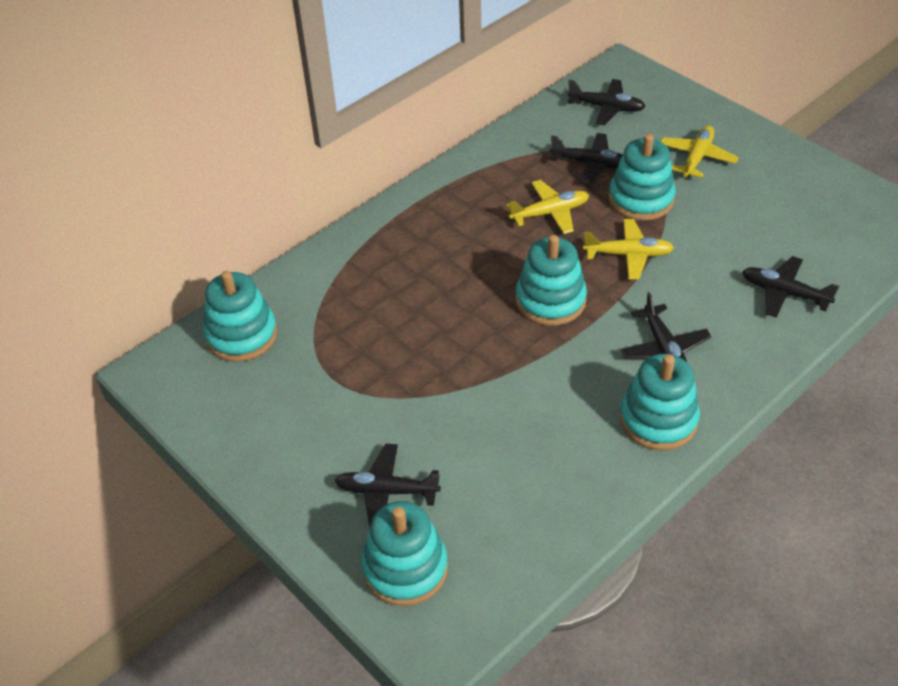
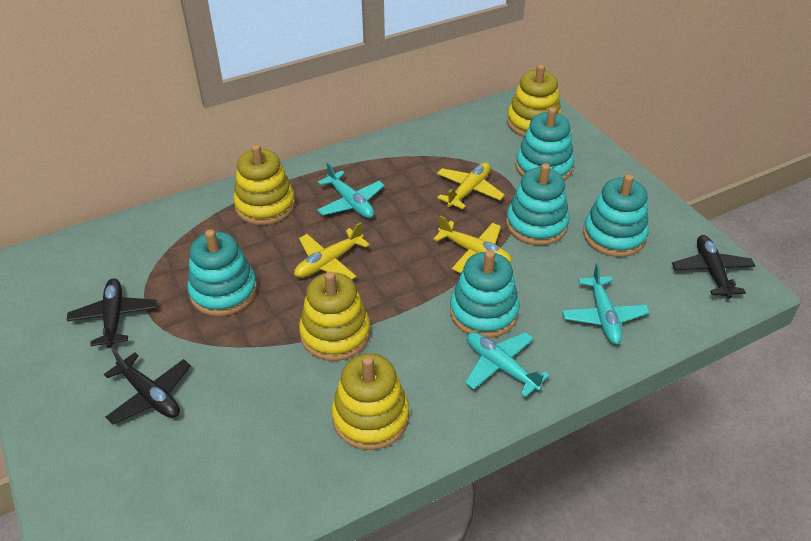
black plane: 5 -> 3
turquoise plane: 0 -> 3
yellow stacking toy: 0 -> 4

